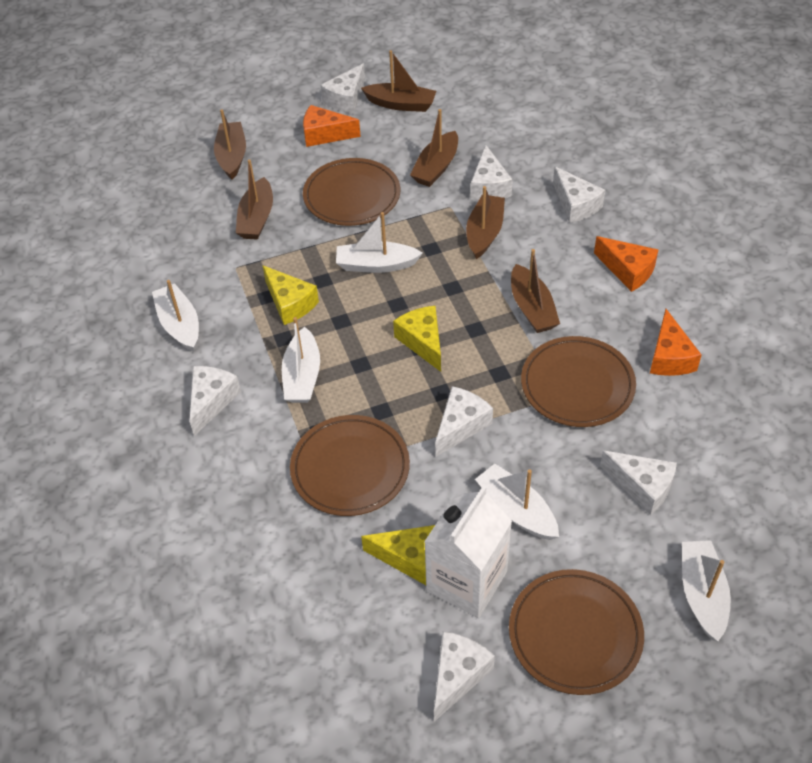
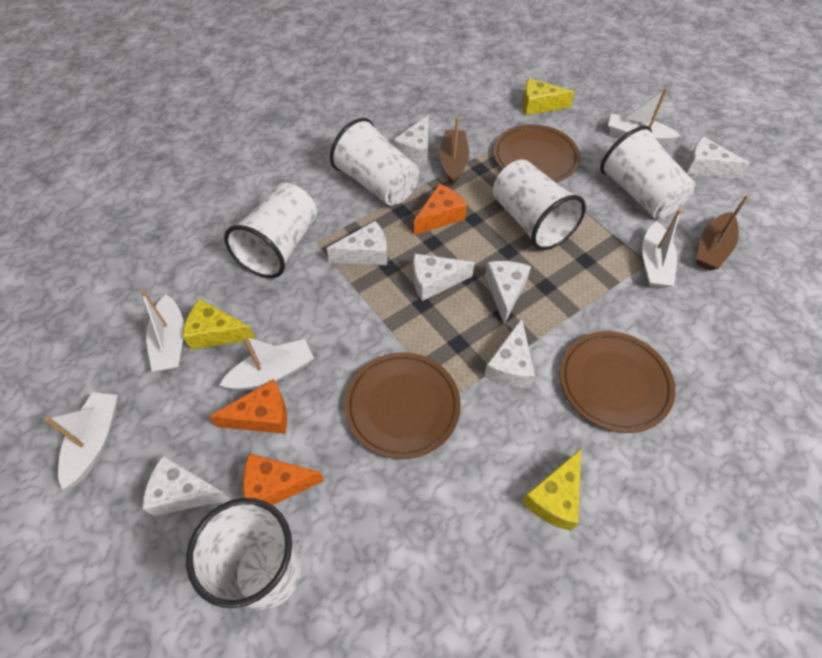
brown boat: 6 -> 2
brown plate: 4 -> 3
white carton: 1 -> 0
white cup: 0 -> 5

